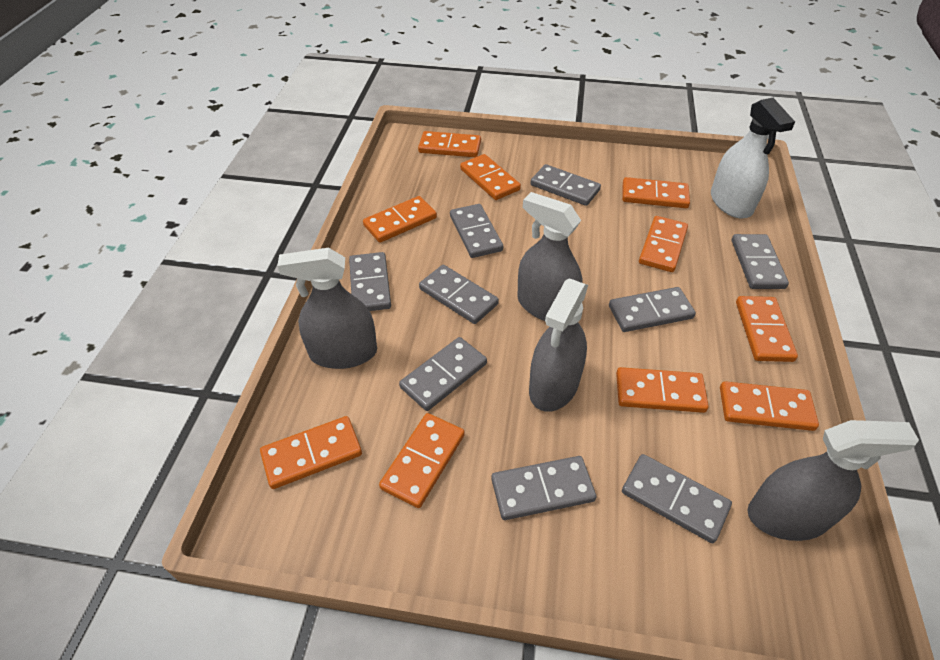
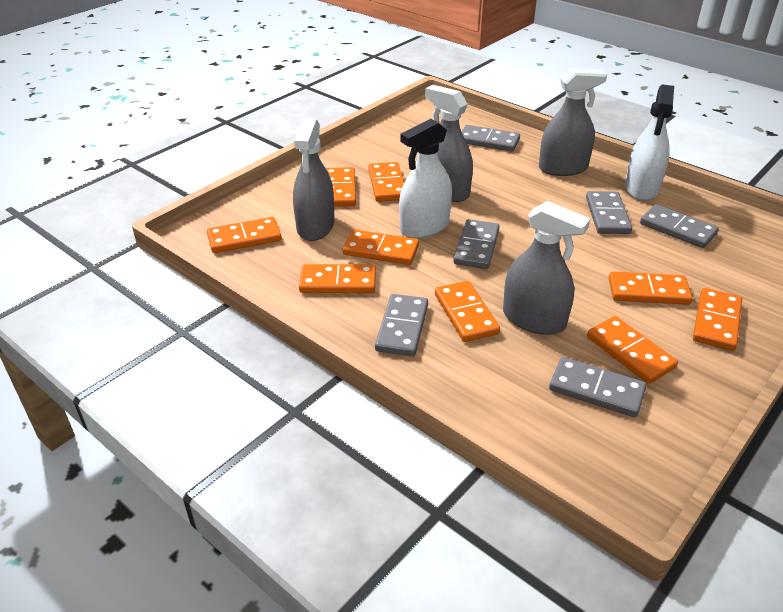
grey domino: 9 -> 6
orange domino: 10 -> 9
white spray bottle: 1 -> 2

